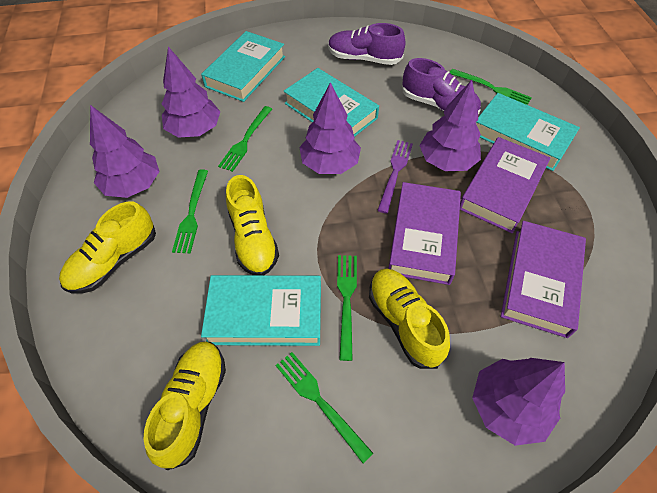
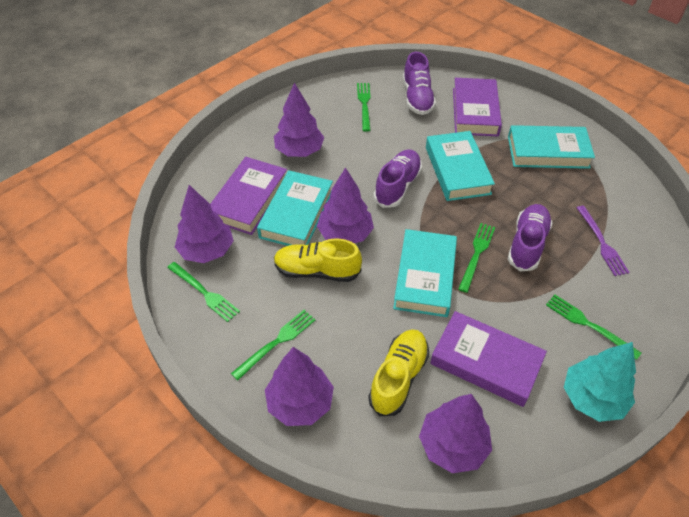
purple shoe: 2 -> 3
turquoise tree: 0 -> 1
yellow shoe: 4 -> 2

